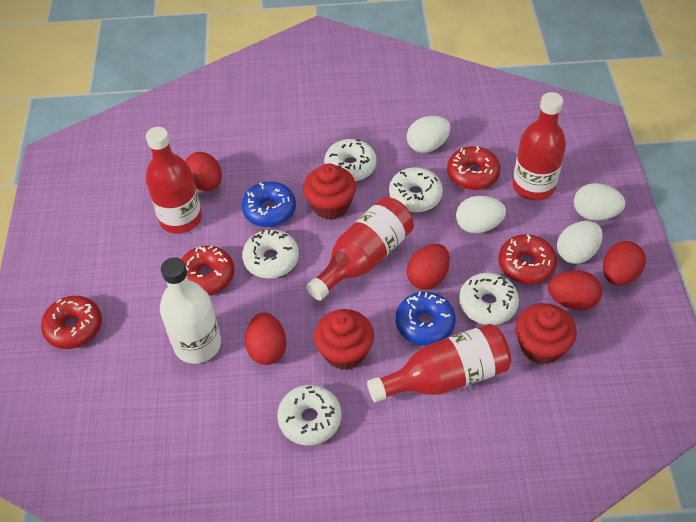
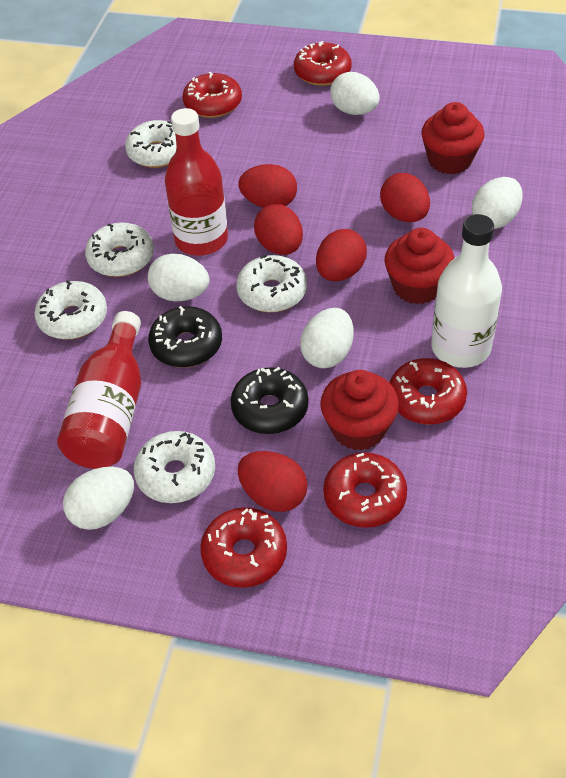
black donut: 0 -> 2
blue donut: 2 -> 0
red bottle: 4 -> 2
red donut: 4 -> 5
white egg: 4 -> 5

